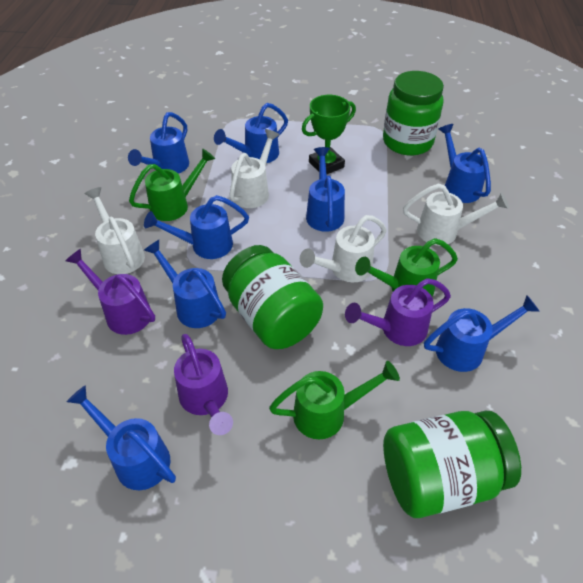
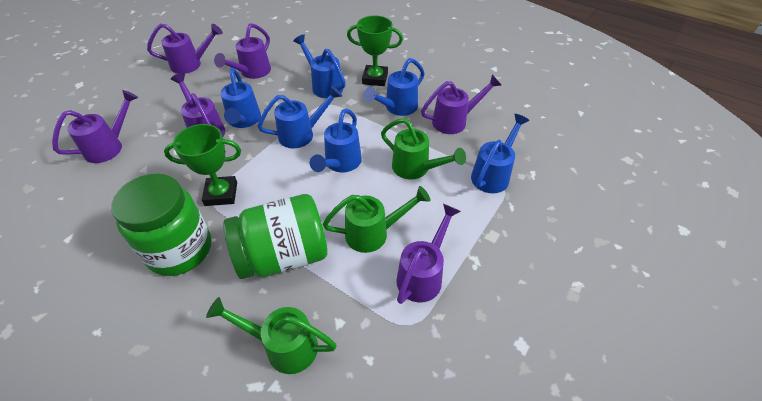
blue watering can: 8 -> 6
green jar: 3 -> 2
green trophy: 1 -> 2
purple watering can: 3 -> 6
white watering can: 4 -> 0

